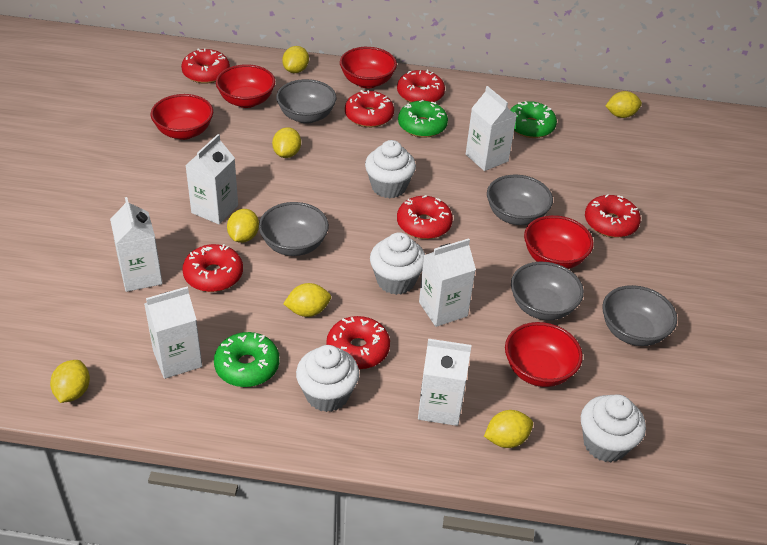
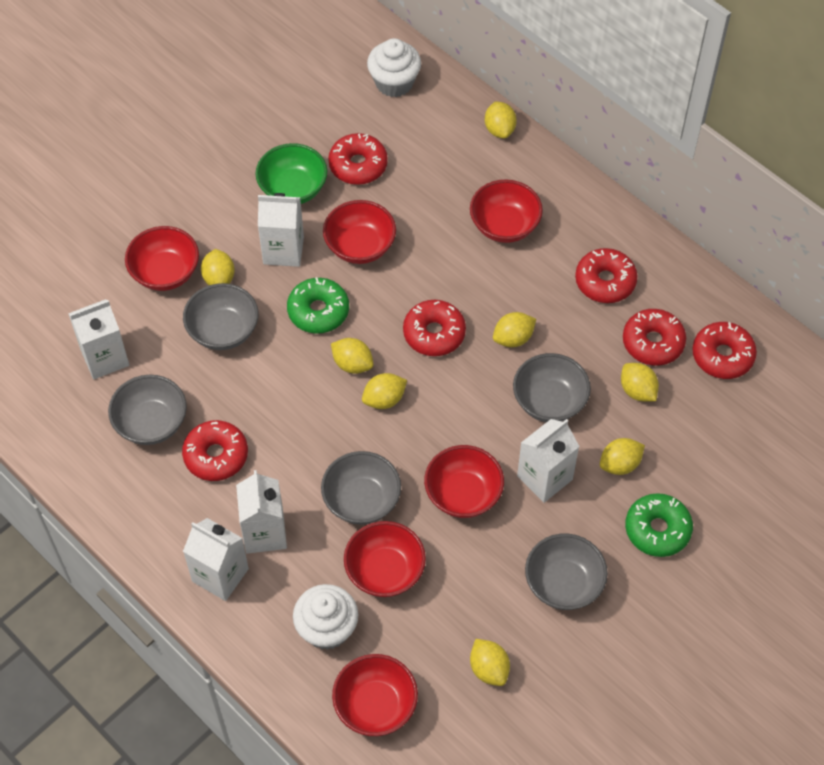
green bowl: 0 -> 1
green donut: 3 -> 2
red bowl: 5 -> 6
red donut: 7 -> 6
white carton: 6 -> 5
white cupcake: 4 -> 2
yellow lemon: 7 -> 8

